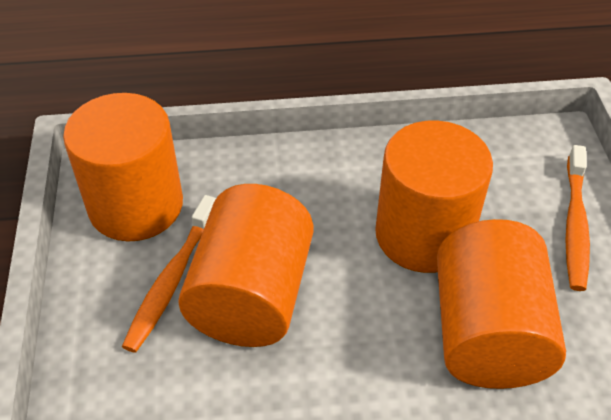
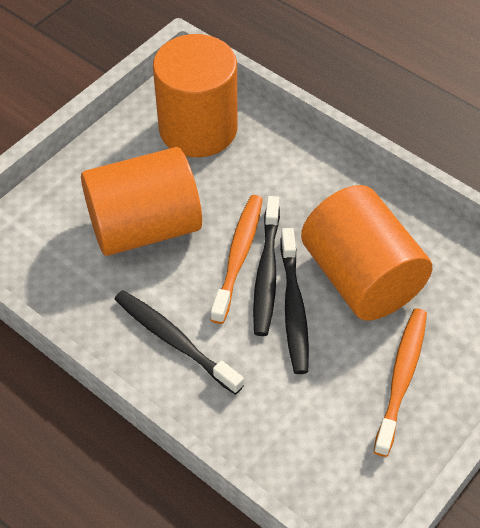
black toothbrush: 0 -> 3
orange cylinder: 4 -> 3

